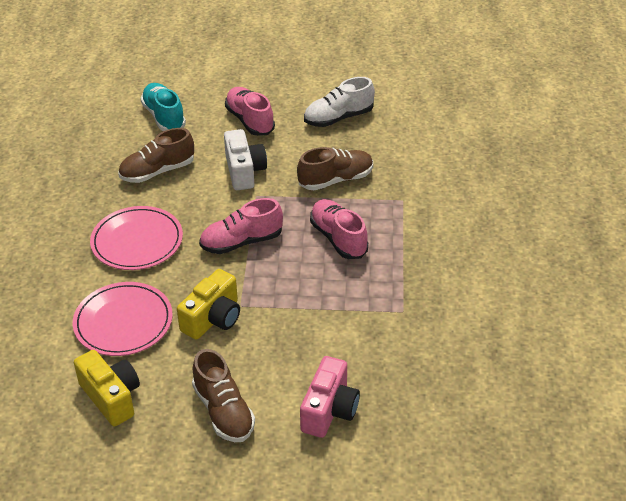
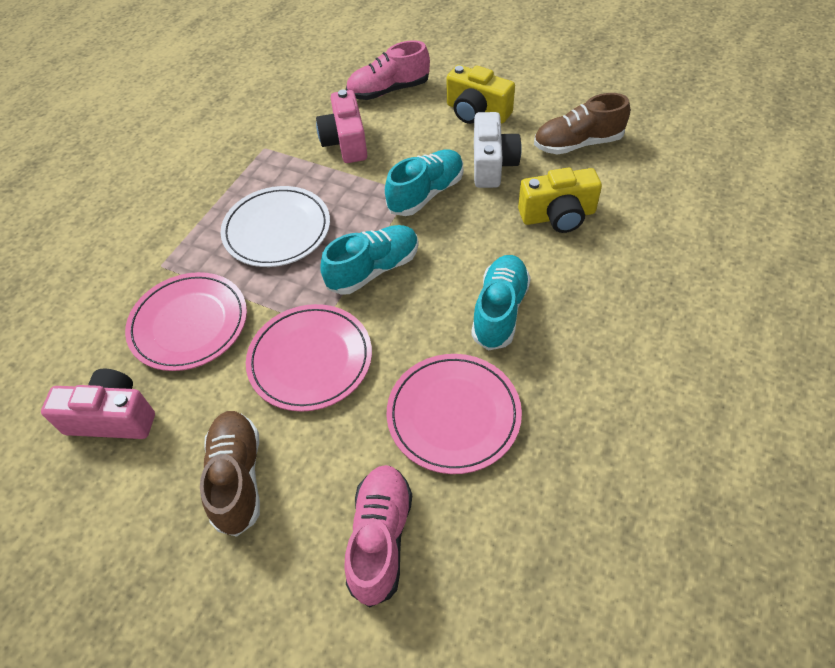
brown shoe: 3 -> 2
pink camera: 1 -> 2
pink plate: 2 -> 3
pink shoe: 3 -> 2
turquoise shoe: 1 -> 3
white plate: 0 -> 1
white shoe: 1 -> 0

